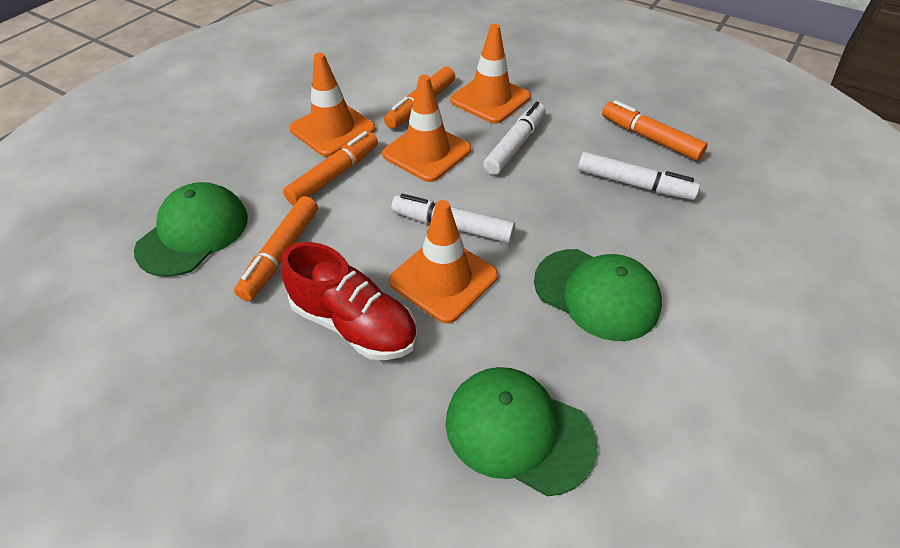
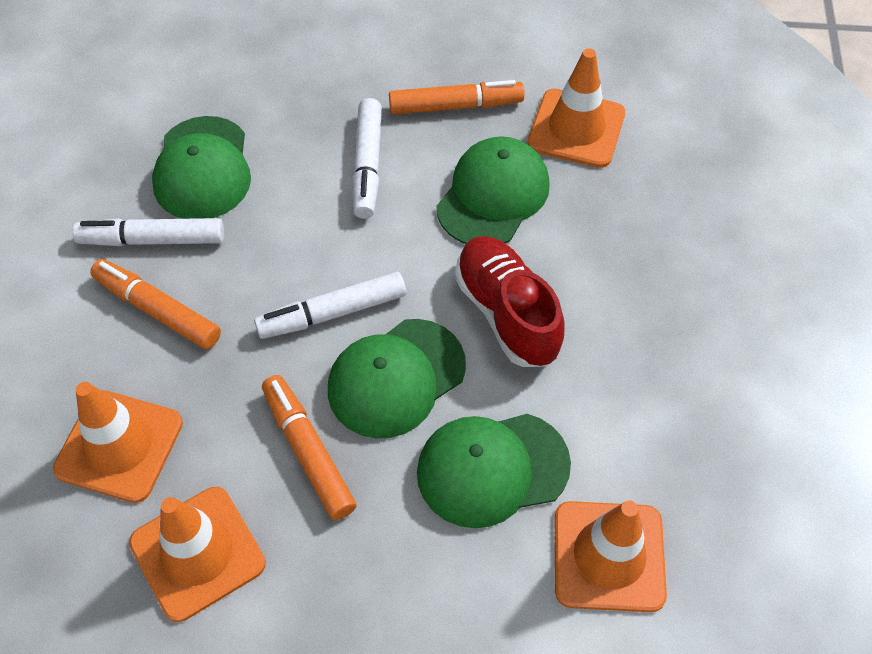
green cap: 3 -> 4
orange marker: 4 -> 3

